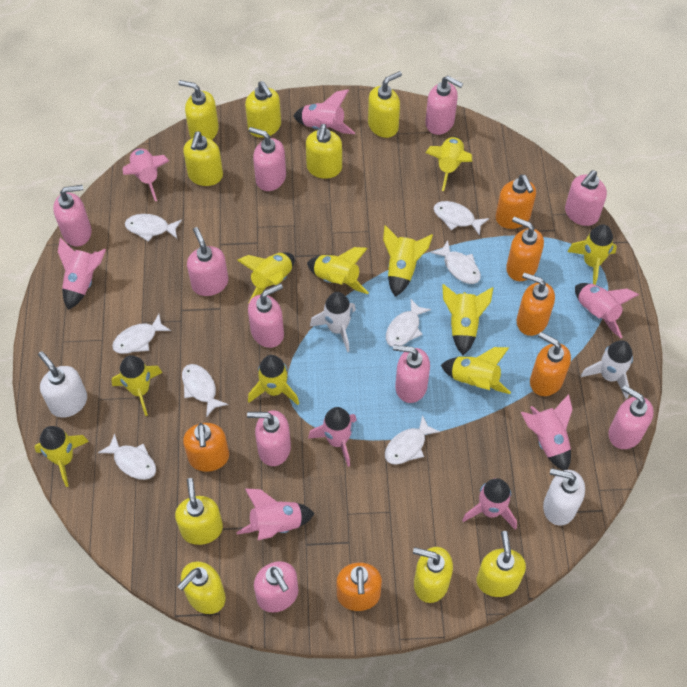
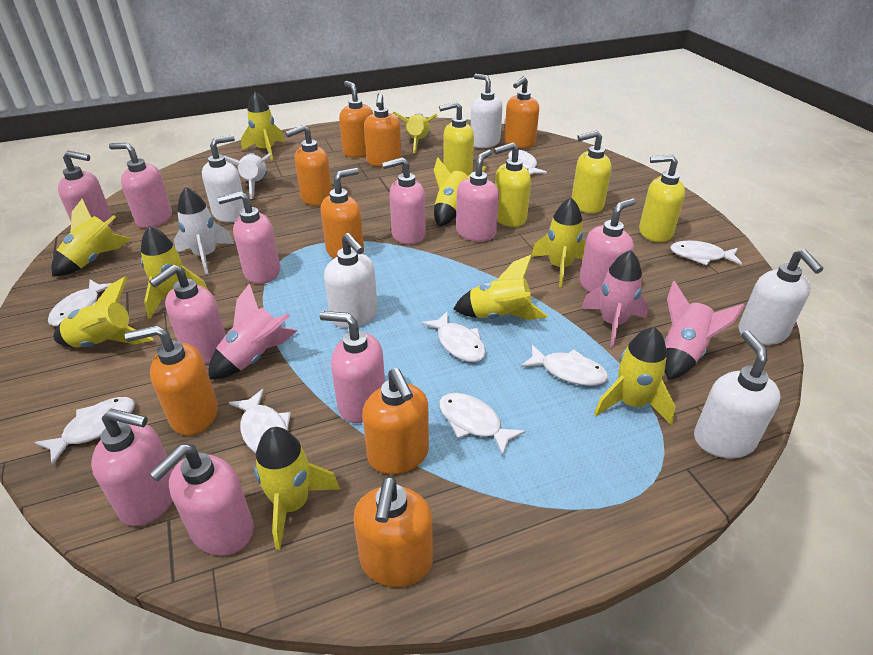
orange soap dispenser: 6 -> 8
pink rocket: 8 -> 3
white soap dispenser: 2 -> 5
yellow soap dispenser: 9 -> 4

